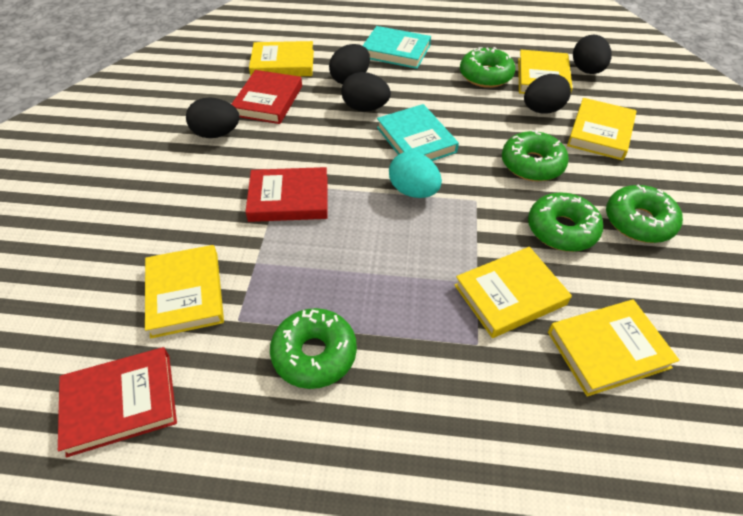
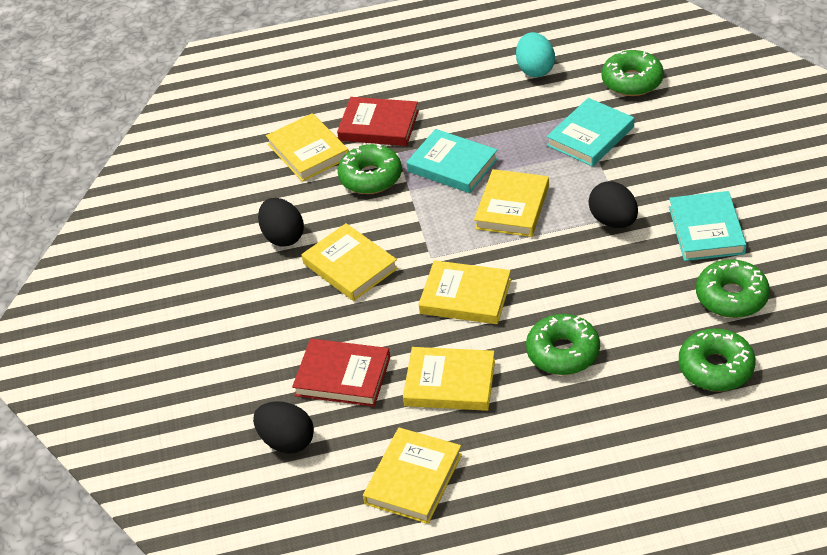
black egg: 5 -> 3
red book: 3 -> 2
turquoise book: 2 -> 3

